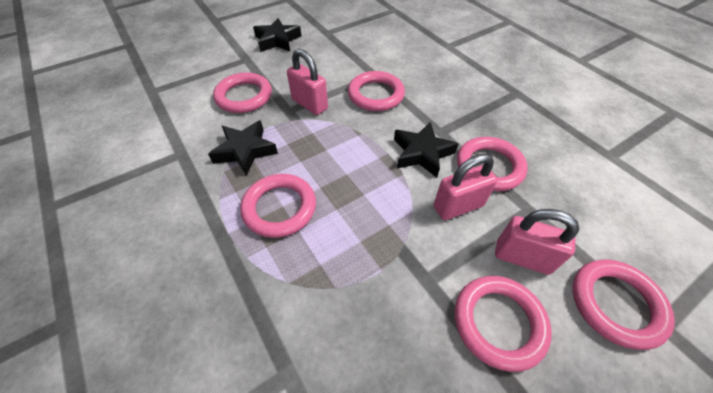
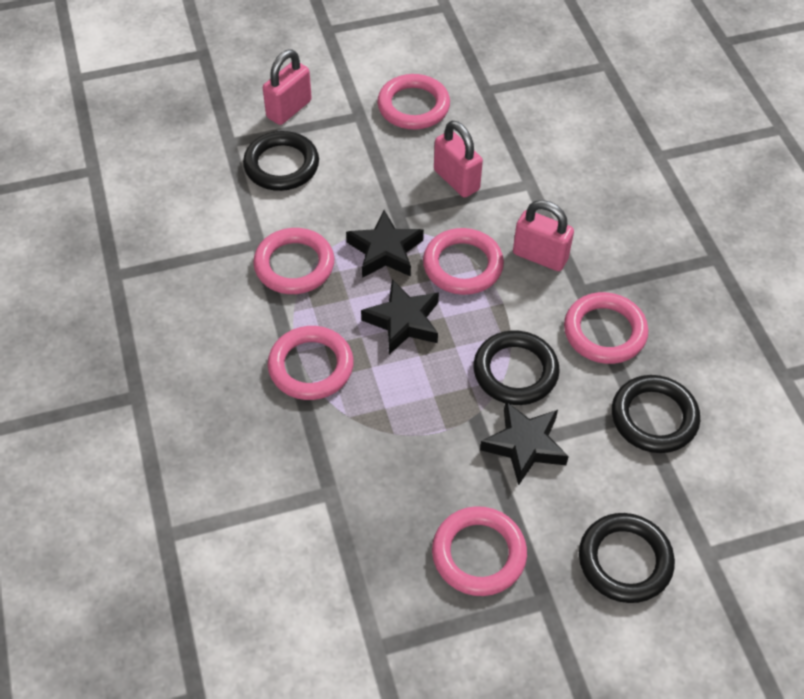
black ring: 0 -> 4

